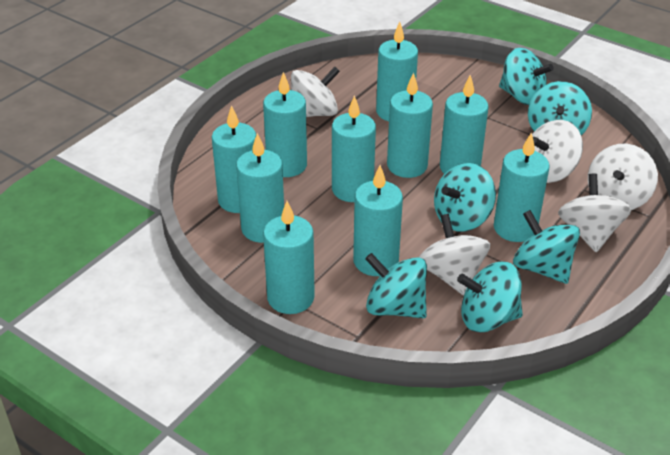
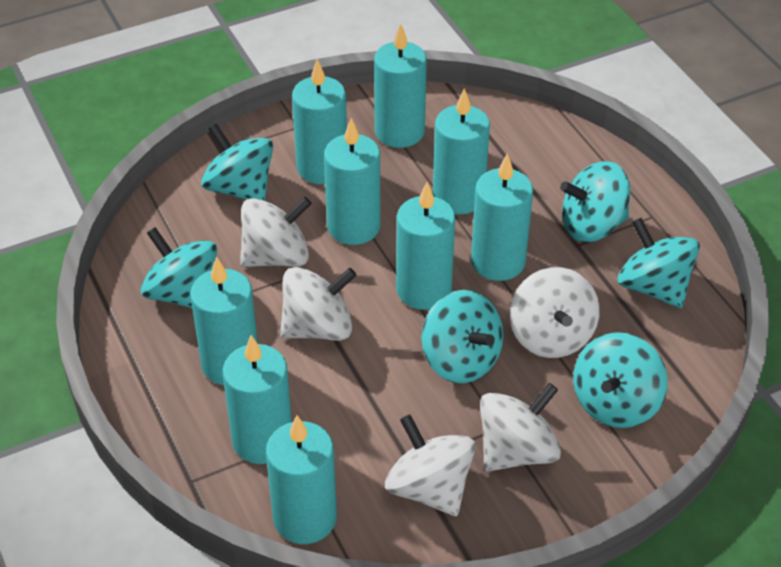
turquoise candle: 10 -> 9

